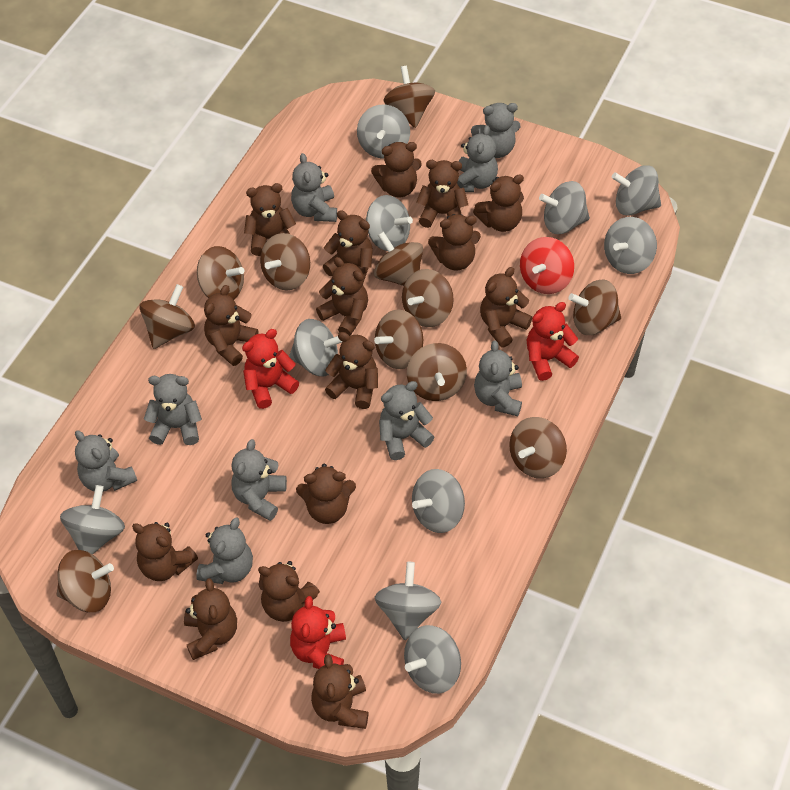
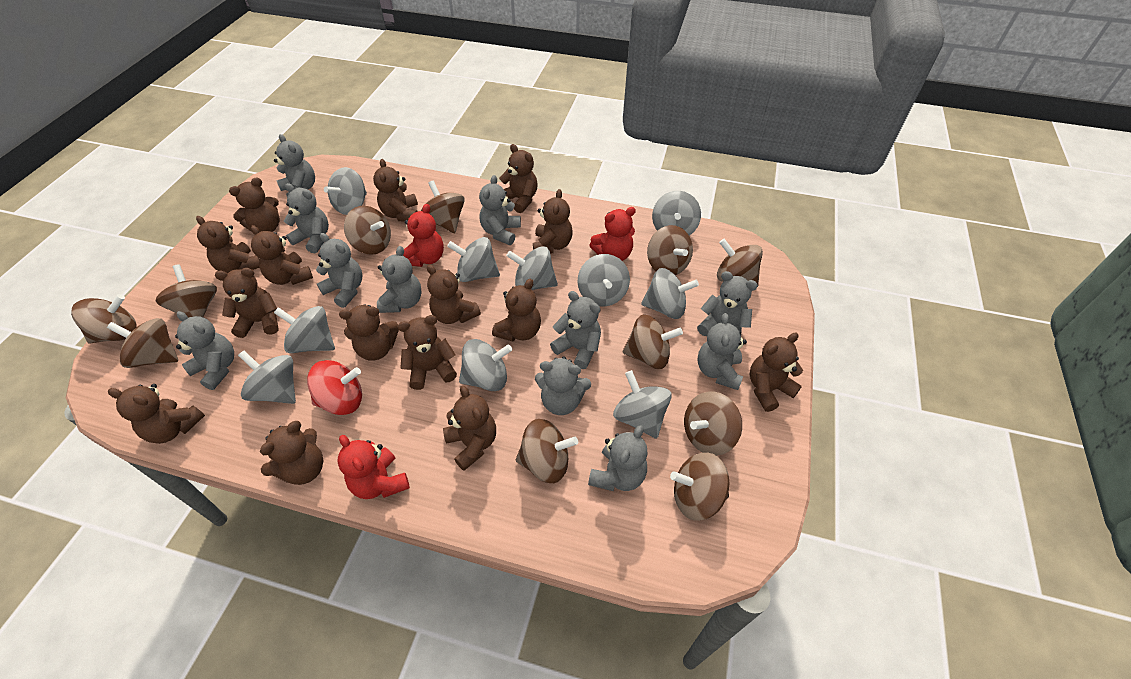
grey teddy bear: 9 -> 11

